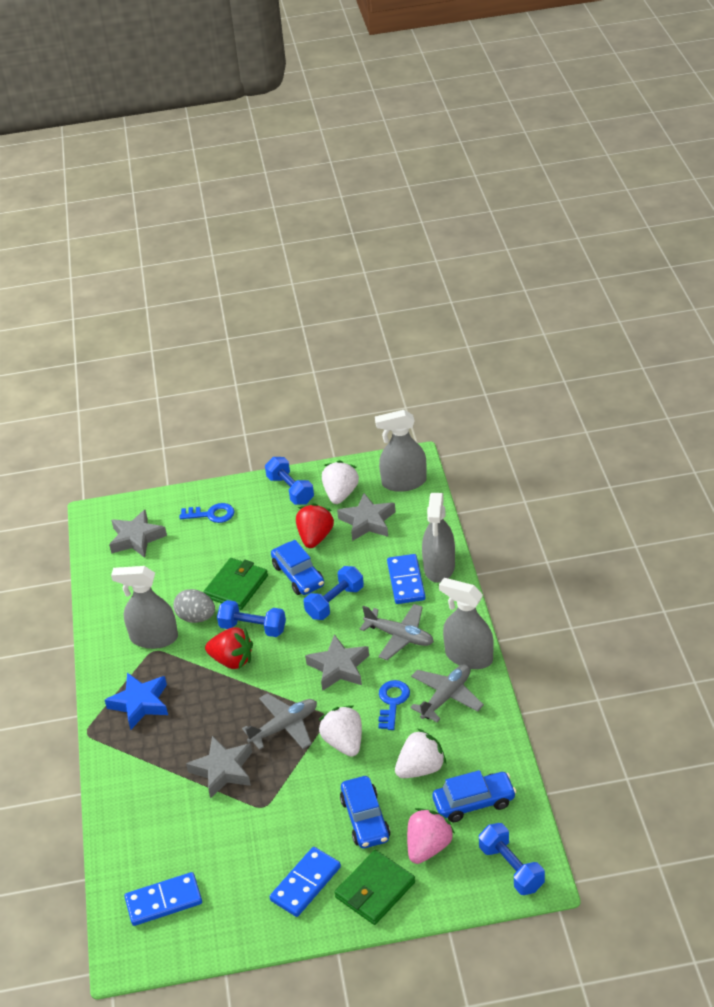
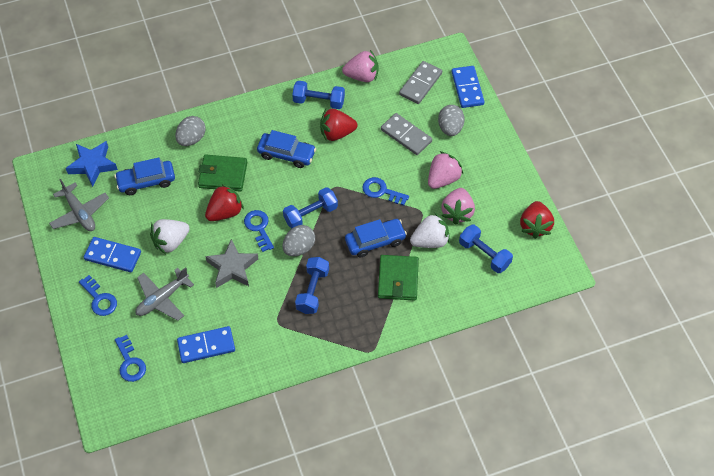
blue key: 2 -> 4
grey domino: 0 -> 2
grey egg: 1 -> 3
grey plane: 3 -> 2
grey spray bottle: 4 -> 0
grey star: 4 -> 1
pink strawberry: 1 -> 3
red strawberry: 2 -> 3
white strawberry: 3 -> 2

